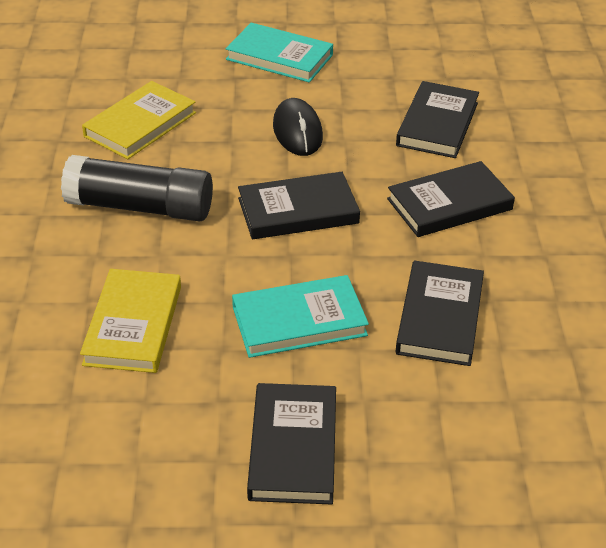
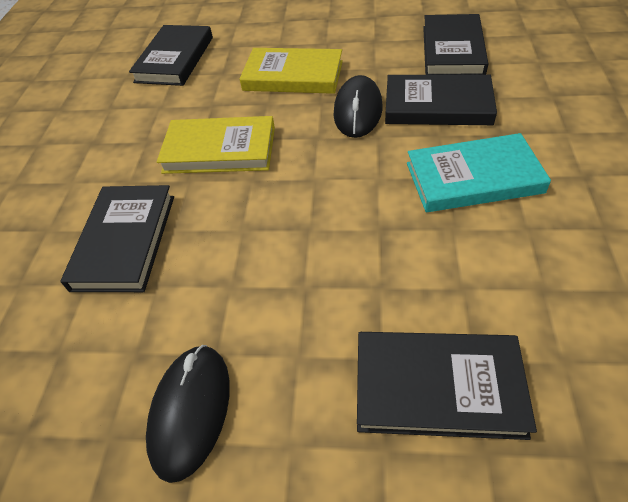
black glue stick: 1 -> 0
black mouse: 1 -> 2
turquoise book: 2 -> 1

